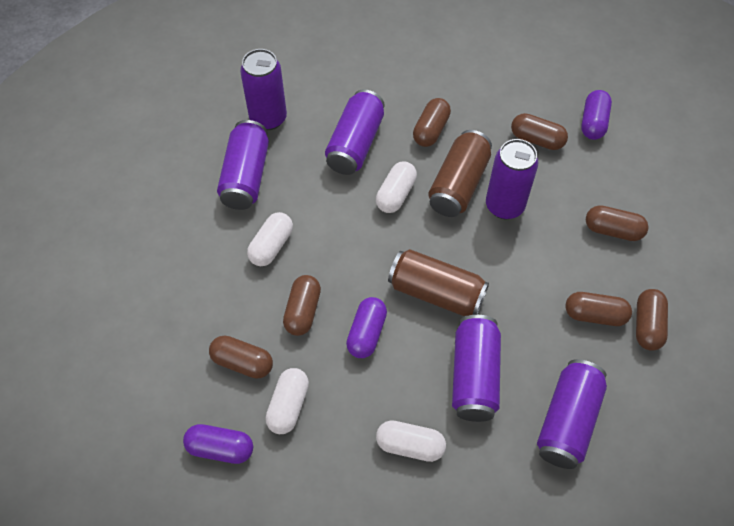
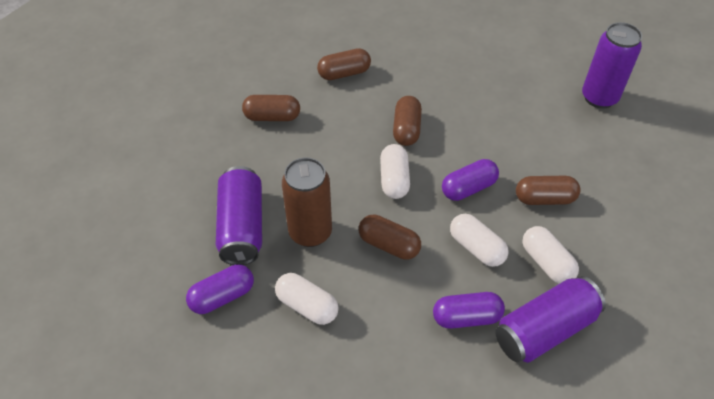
brown can: 2 -> 1
brown capsule: 7 -> 5
purple can: 6 -> 3

